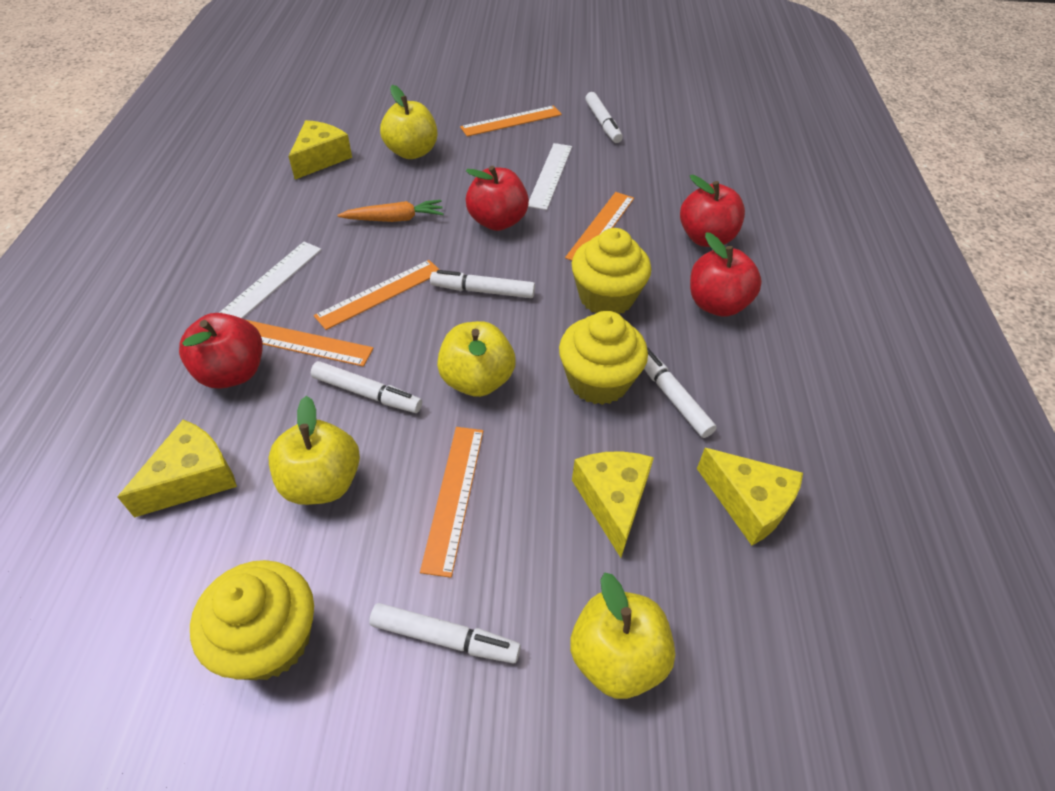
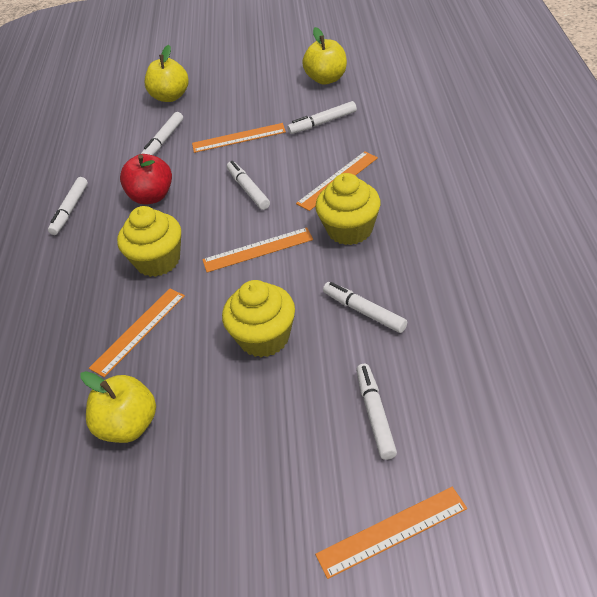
orange carrot: 1 -> 0
red apple: 4 -> 1
white marker: 5 -> 6
white ruler: 2 -> 0
yellow apple: 4 -> 3
yellow cheese: 4 -> 0

